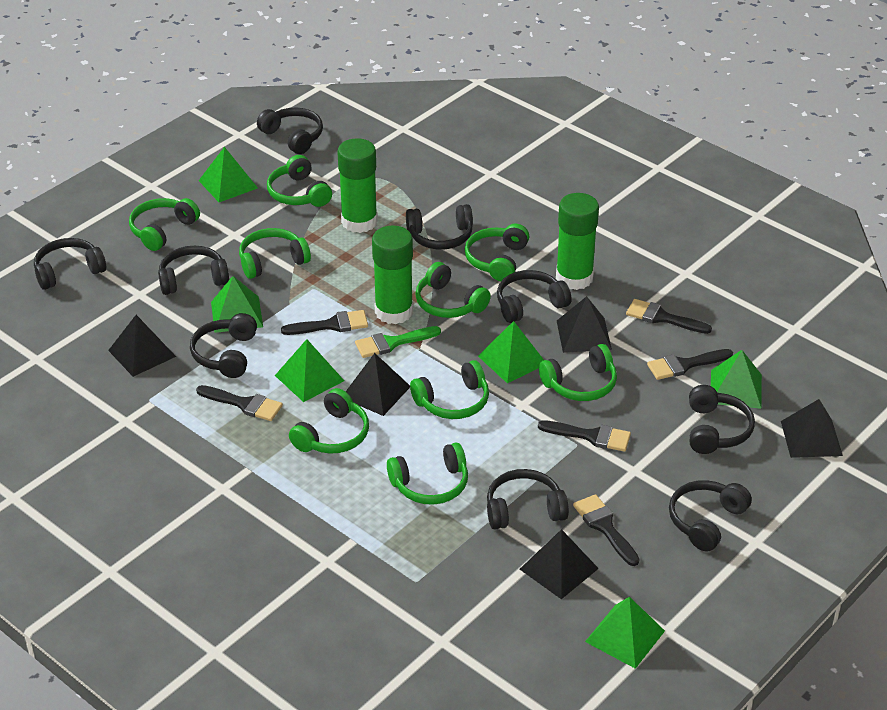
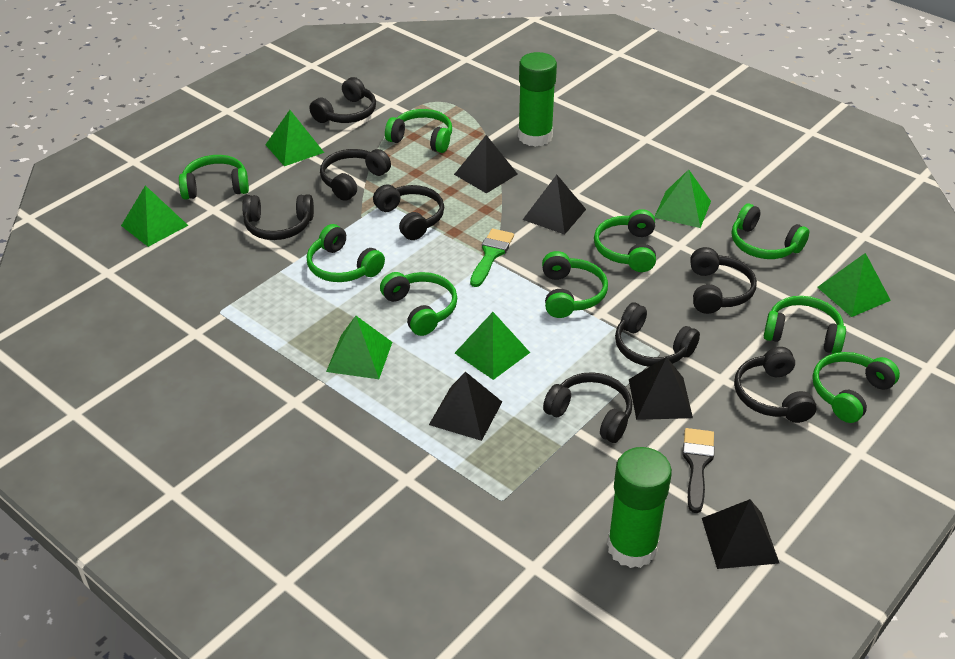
black brush: 6 -> 1
black headphones: 9 -> 8
green glue stick: 3 -> 2

